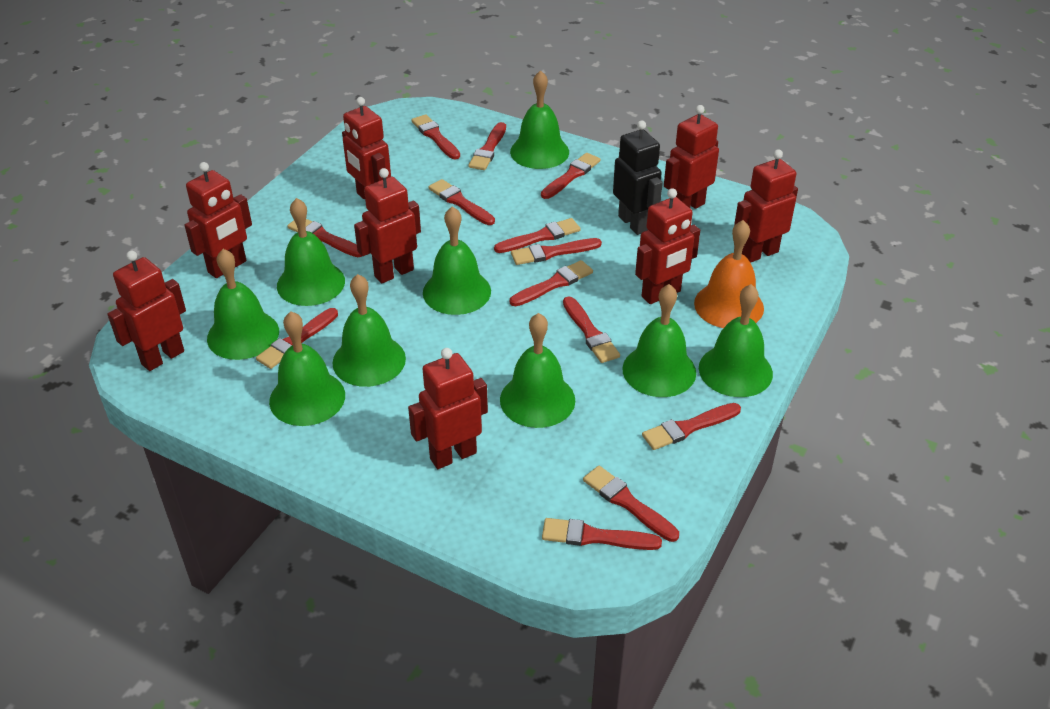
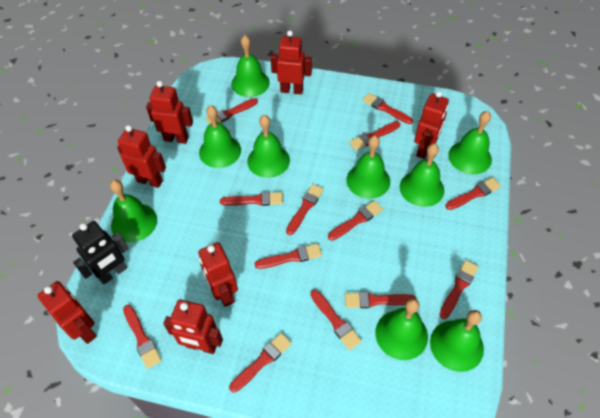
orange bell: 1 -> 0
red robot: 8 -> 7

